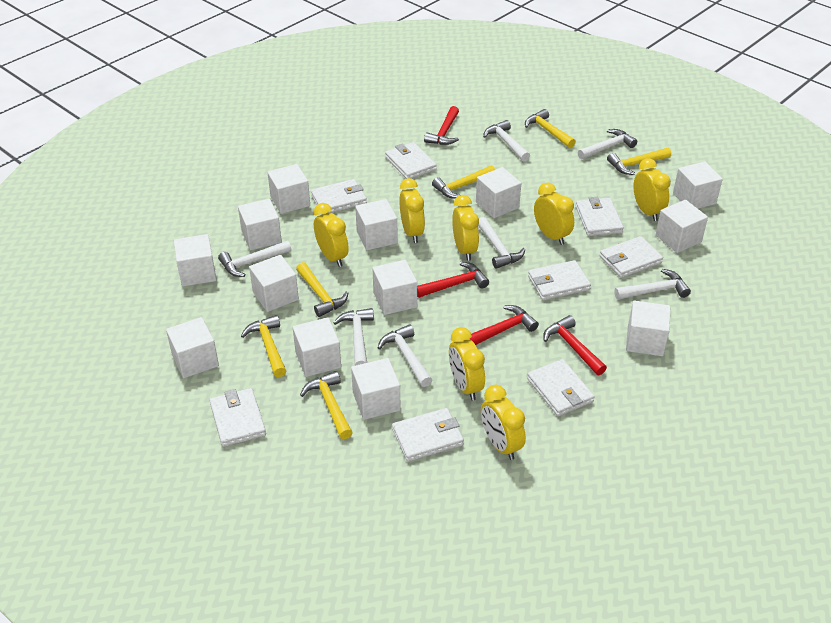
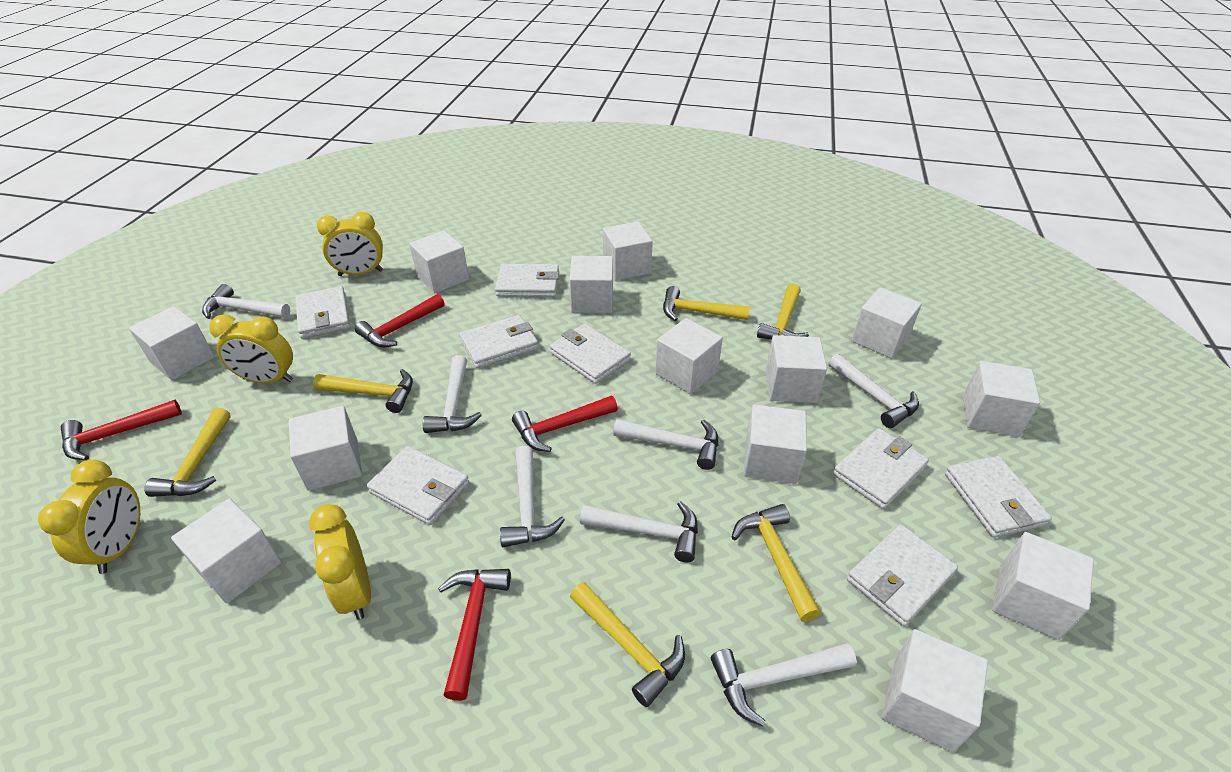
yellow clock: 7 -> 4

